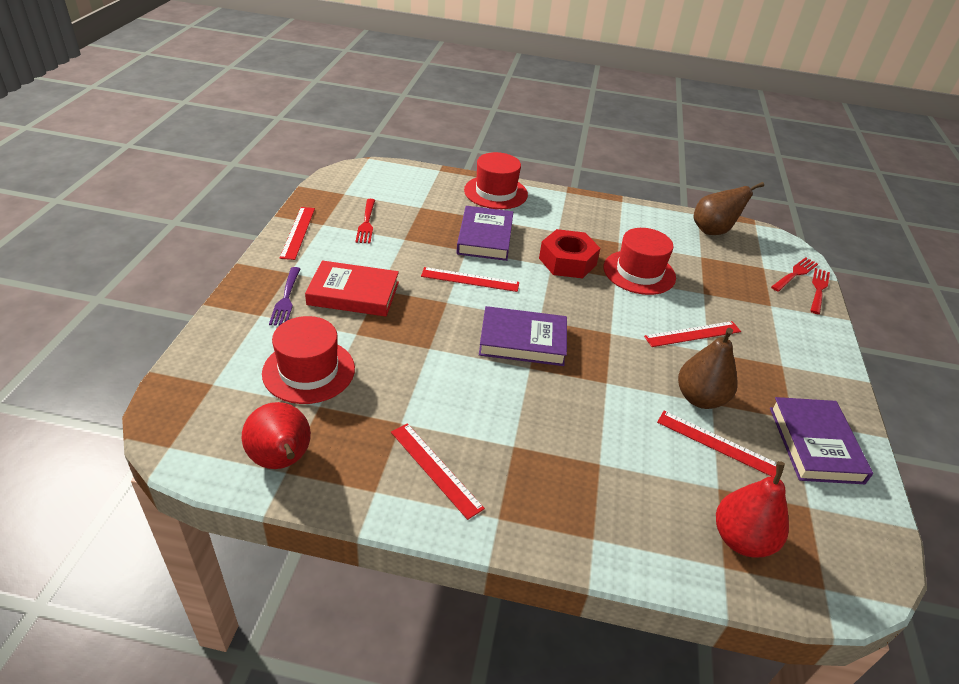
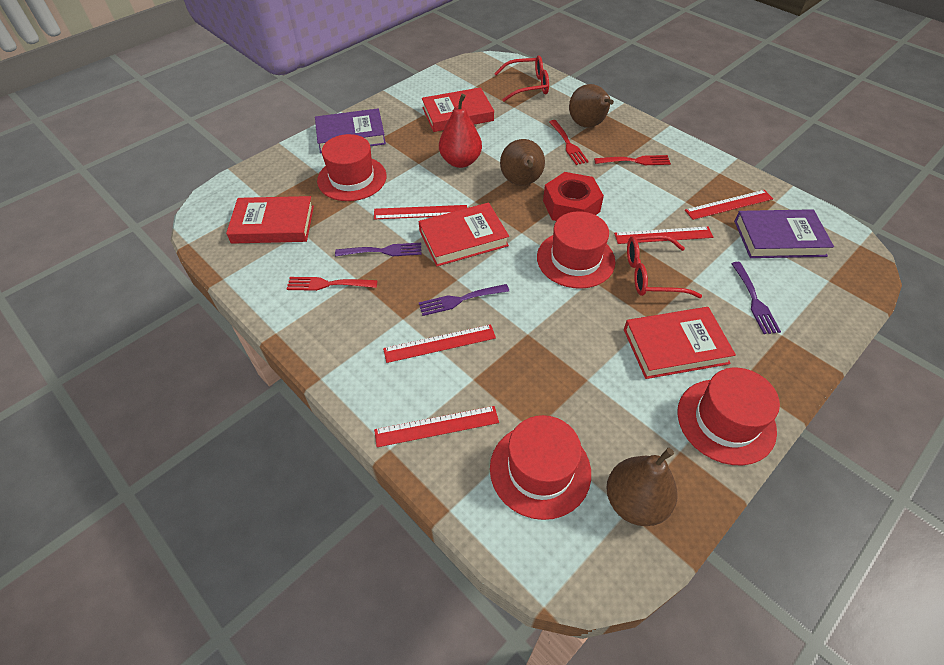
brown pear: 2 -> 3
purple book: 3 -> 2
purple fork: 1 -> 3
red book: 1 -> 4
red glasses: 0 -> 2
red hat: 3 -> 4
red pear: 2 -> 1

